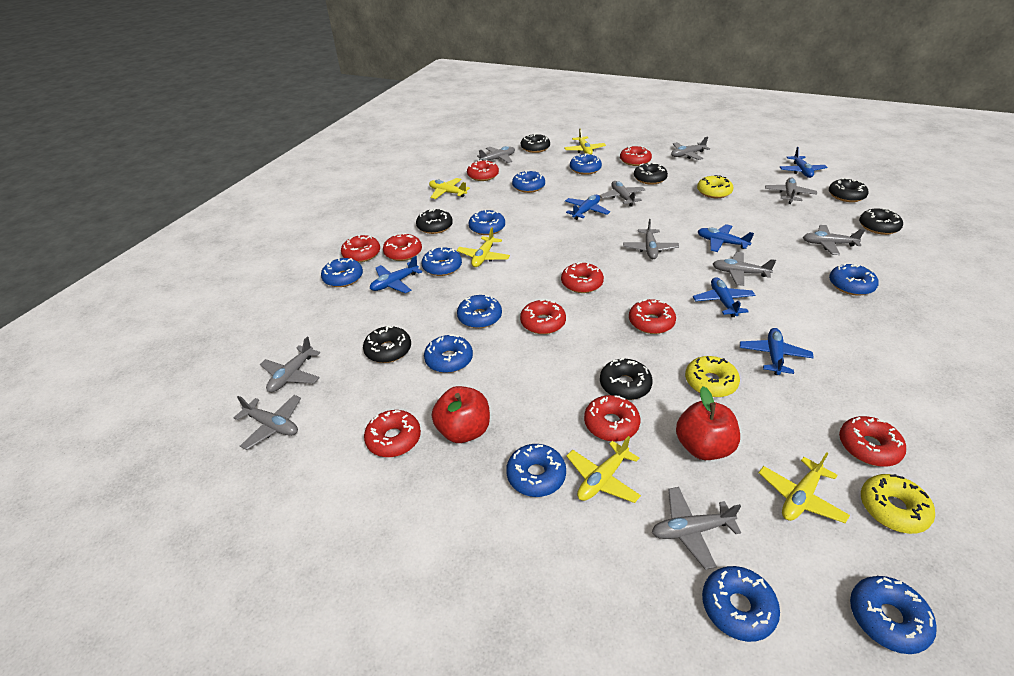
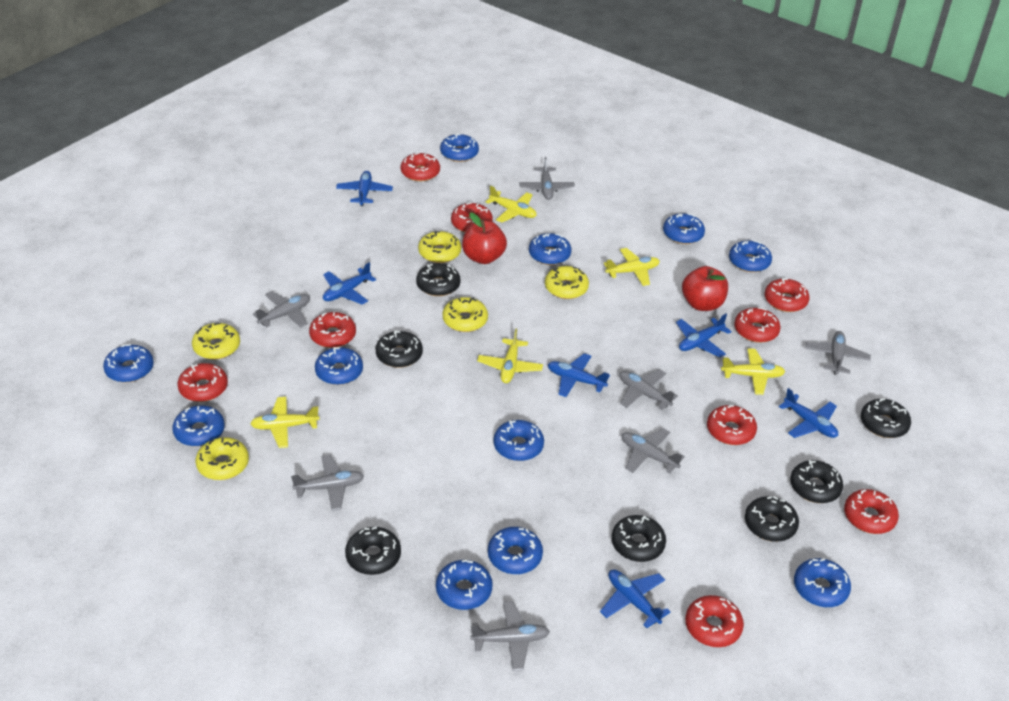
grey plane: 10 -> 7
red donut: 10 -> 9
yellow donut: 3 -> 5

